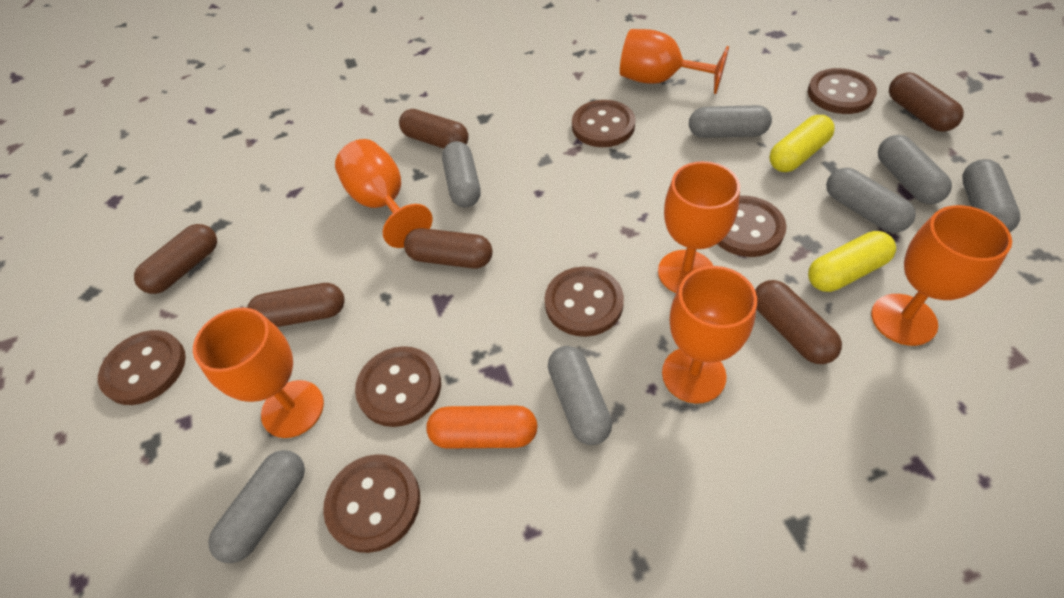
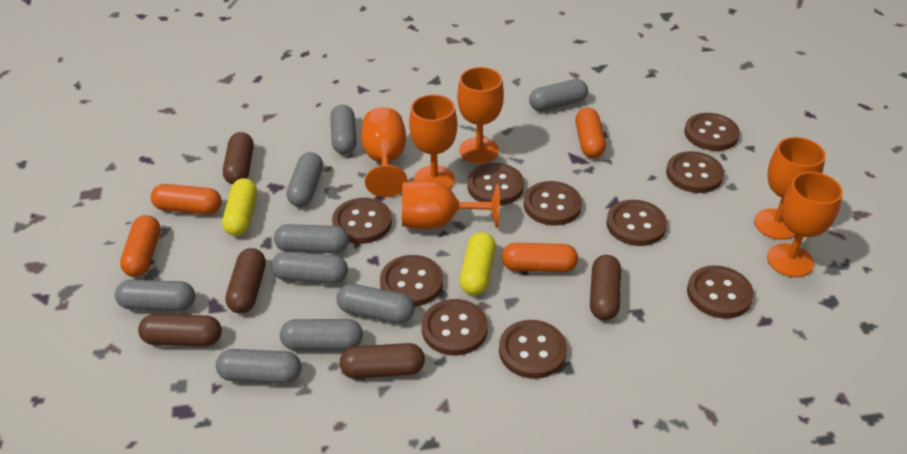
brown button: 7 -> 10
brown capsule: 6 -> 5
grey capsule: 7 -> 9
orange capsule: 1 -> 4

